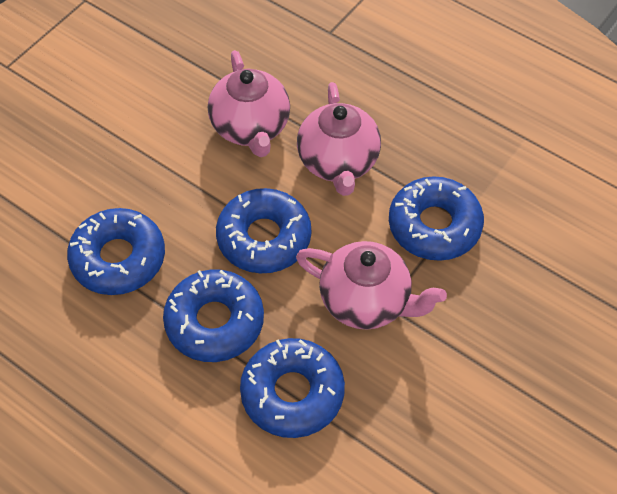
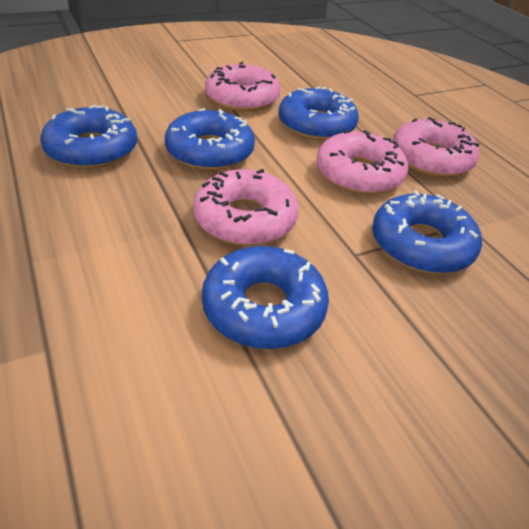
pink donut: 0 -> 4
pink teapot: 3 -> 0

